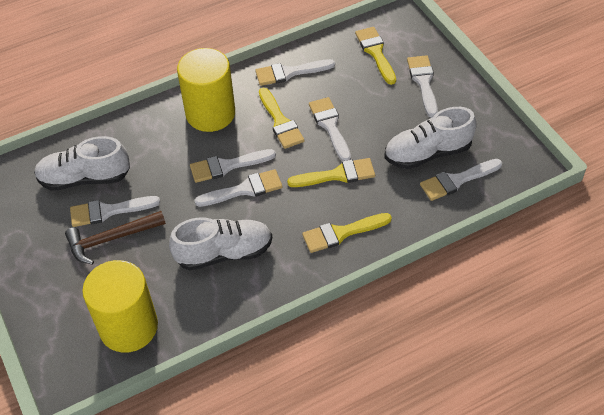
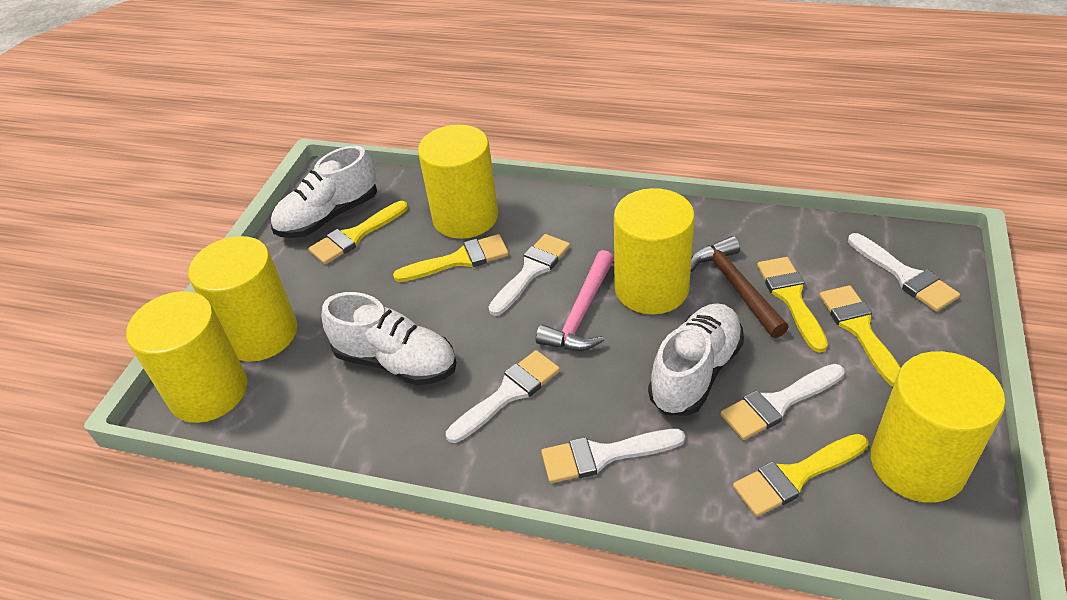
pink hammer: 0 -> 1
white brush: 7 -> 5
yellow brush: 4 -> 5
yellow cylinder: 2 -> 5

